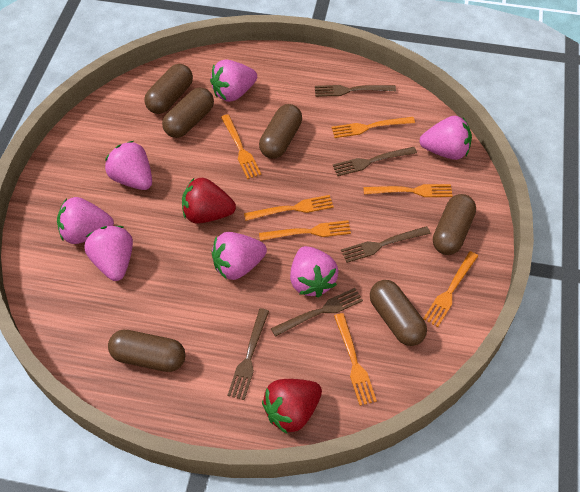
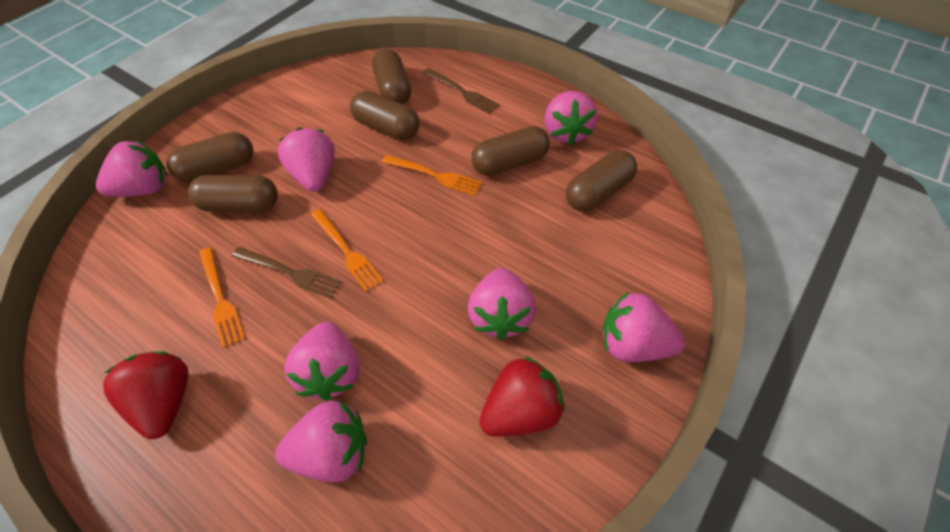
brown fork: 5 -> 2
orange fork: 7 -> 3

